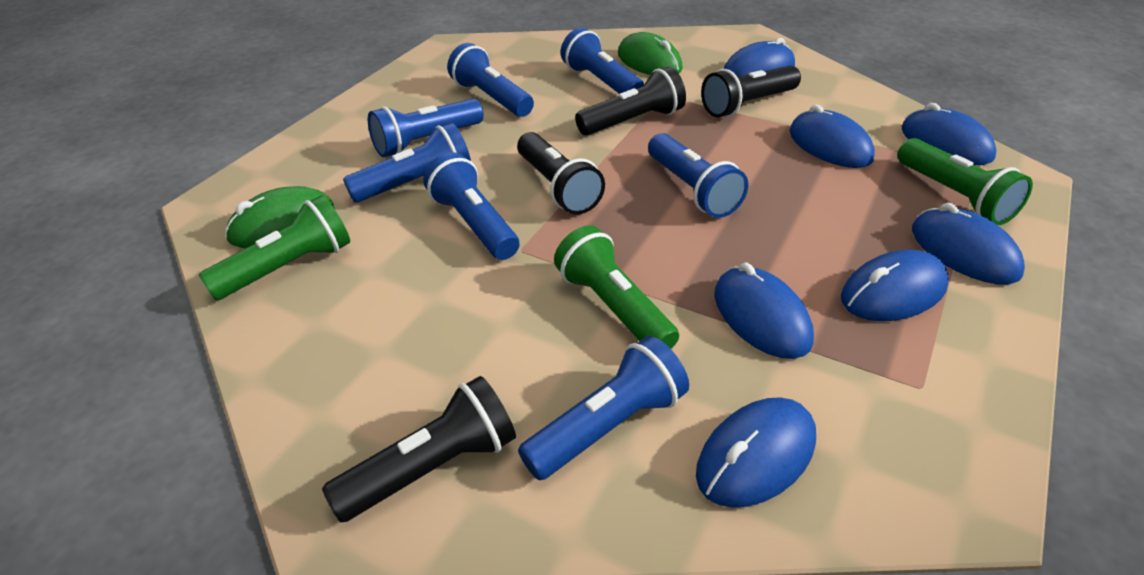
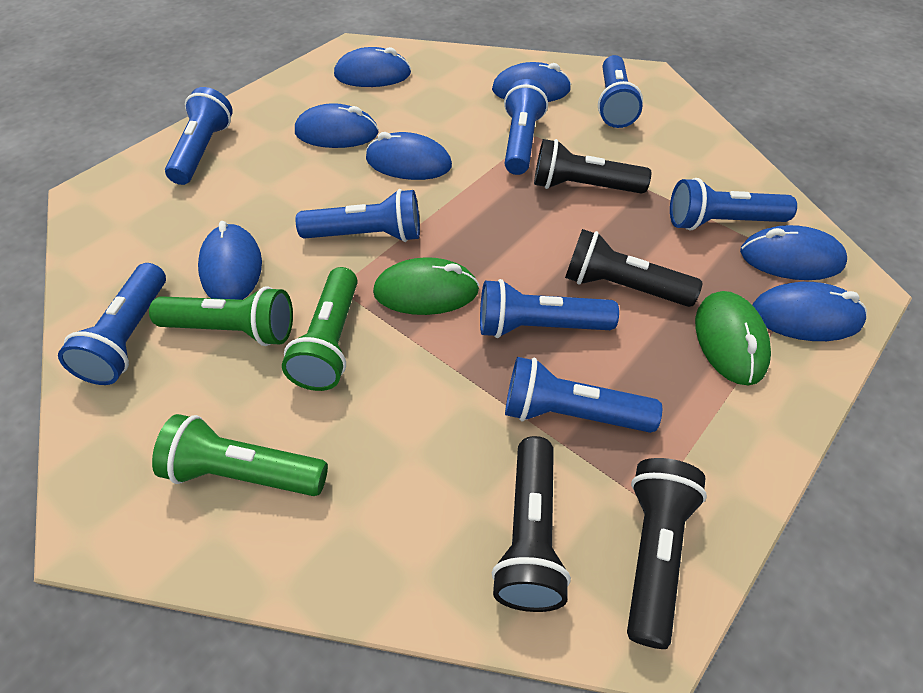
blue flashlight: 7 -> 8

